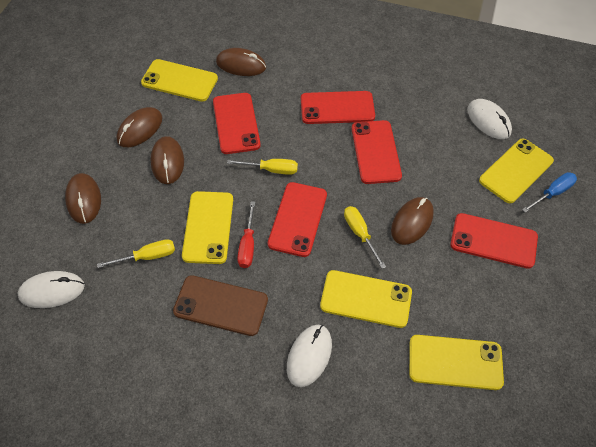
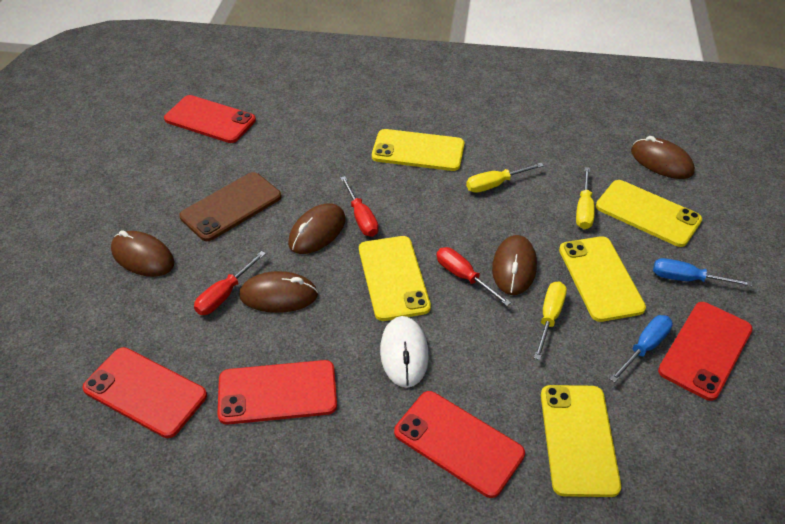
blue screwdriver: 1 -> 2
red screwdriver: 1 -> 3
white mouse: 3 -> 1

